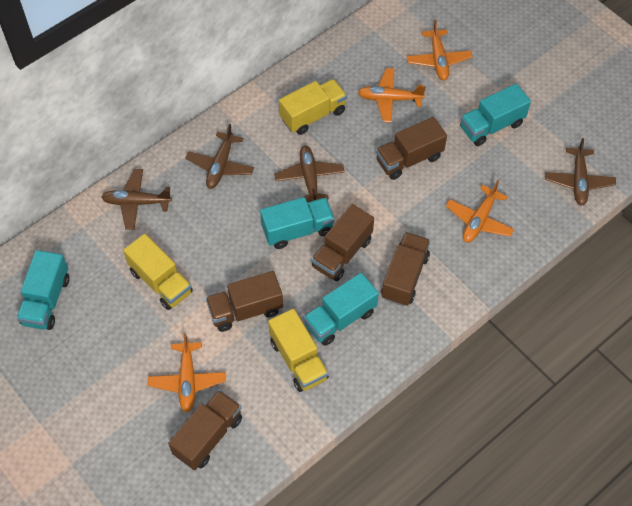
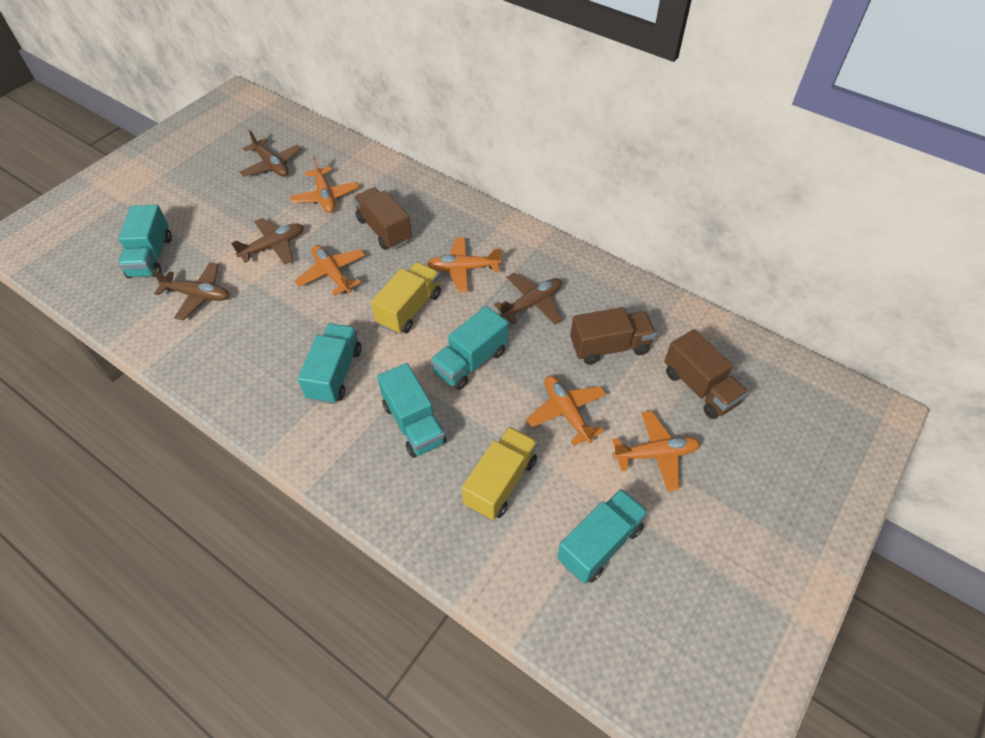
brown truck: 5 -> 3
orange plane: 4 -> 5
turquoise truck: 4 -> 5
yellow truck: 3 -> 2

